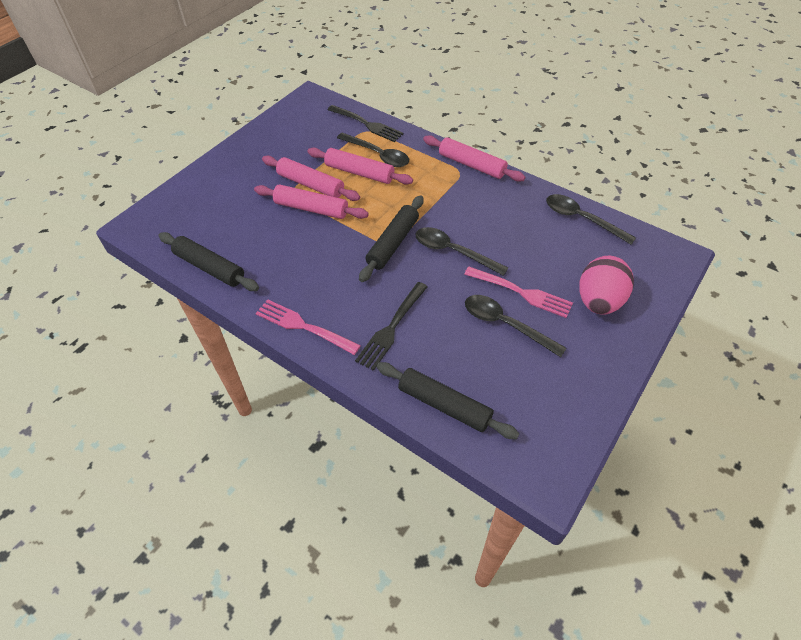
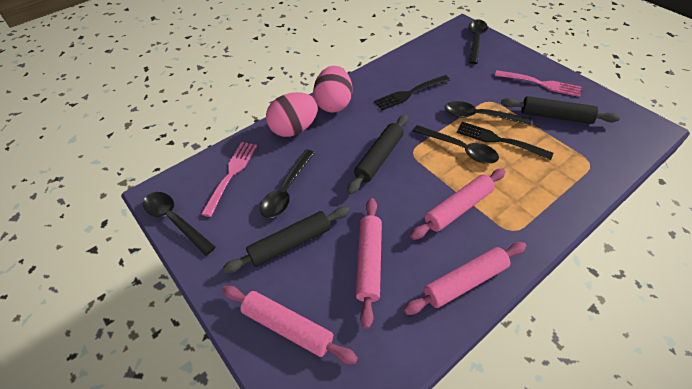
black spoon: 4 -> 5
pink egg: 1 -> 2

